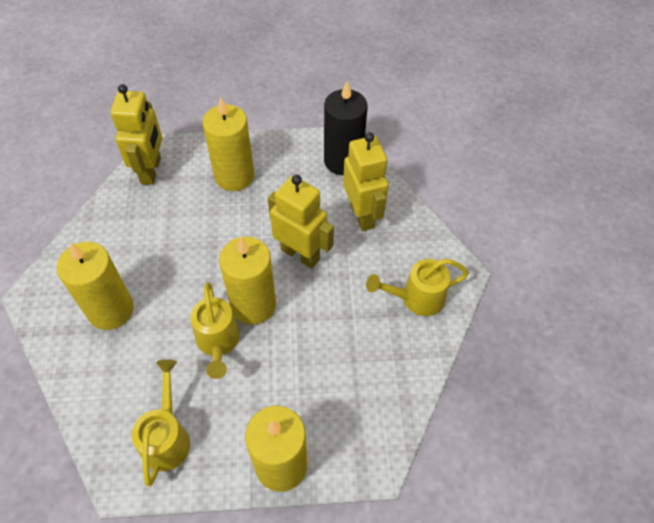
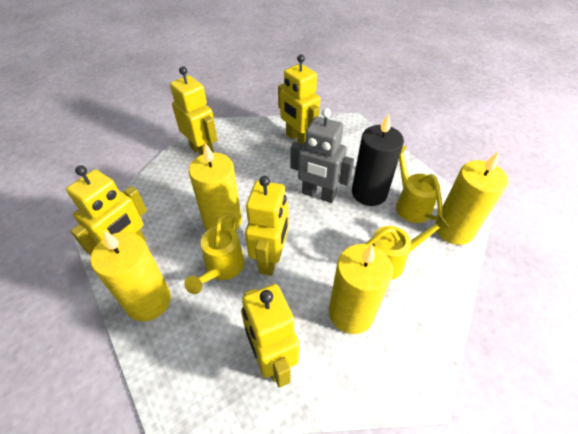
grey robot: 0 -> 1
yellow robot: 3 -> 5

